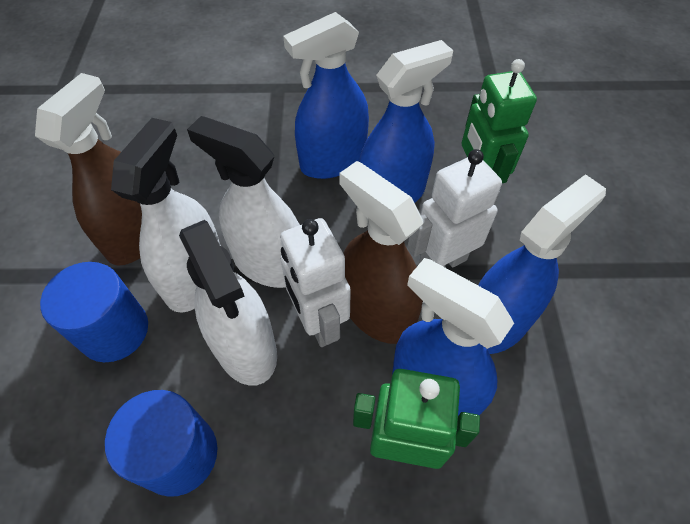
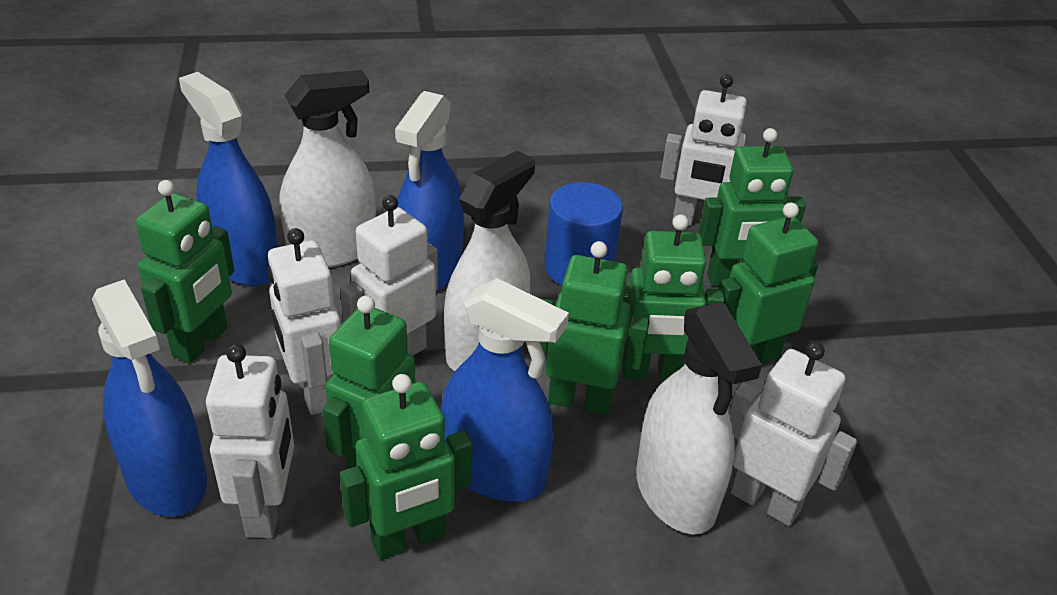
blue cylinder: 2 -> 1
brown spray bottle: 2 -> 0
green robot: 2 -> 7
white robot: 2 -> 5

